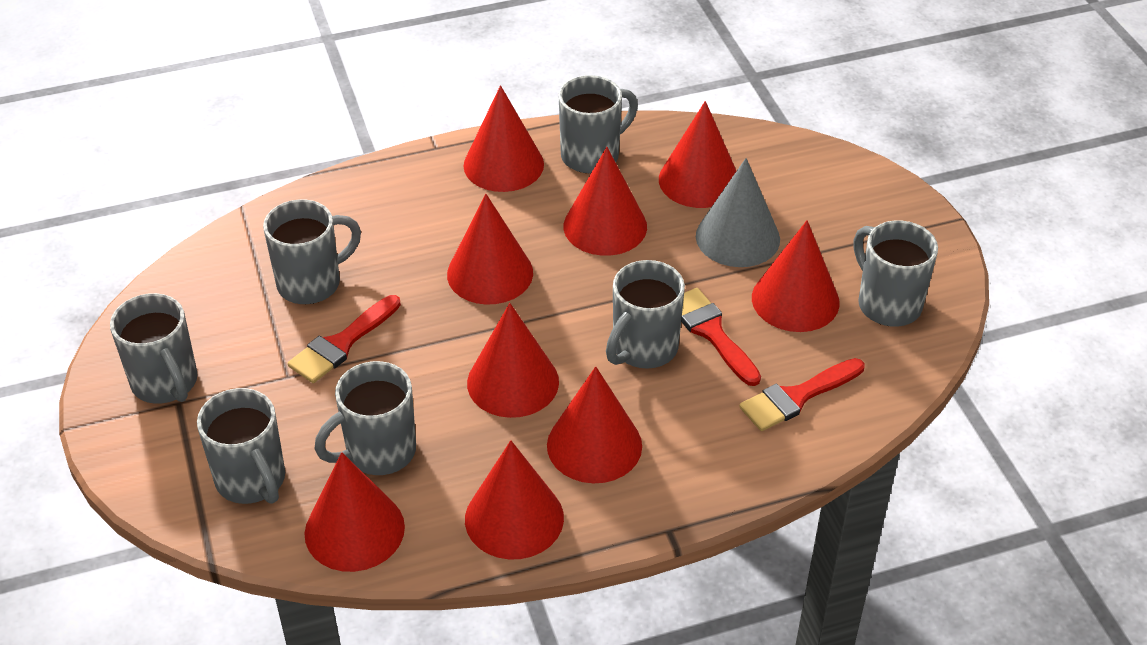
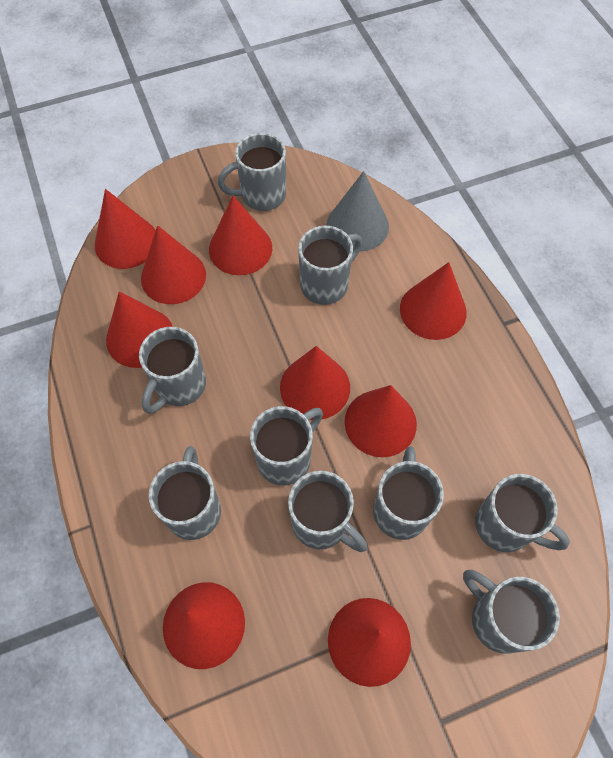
grey mug: 7 -> 9
red brush: 3 -> 0

